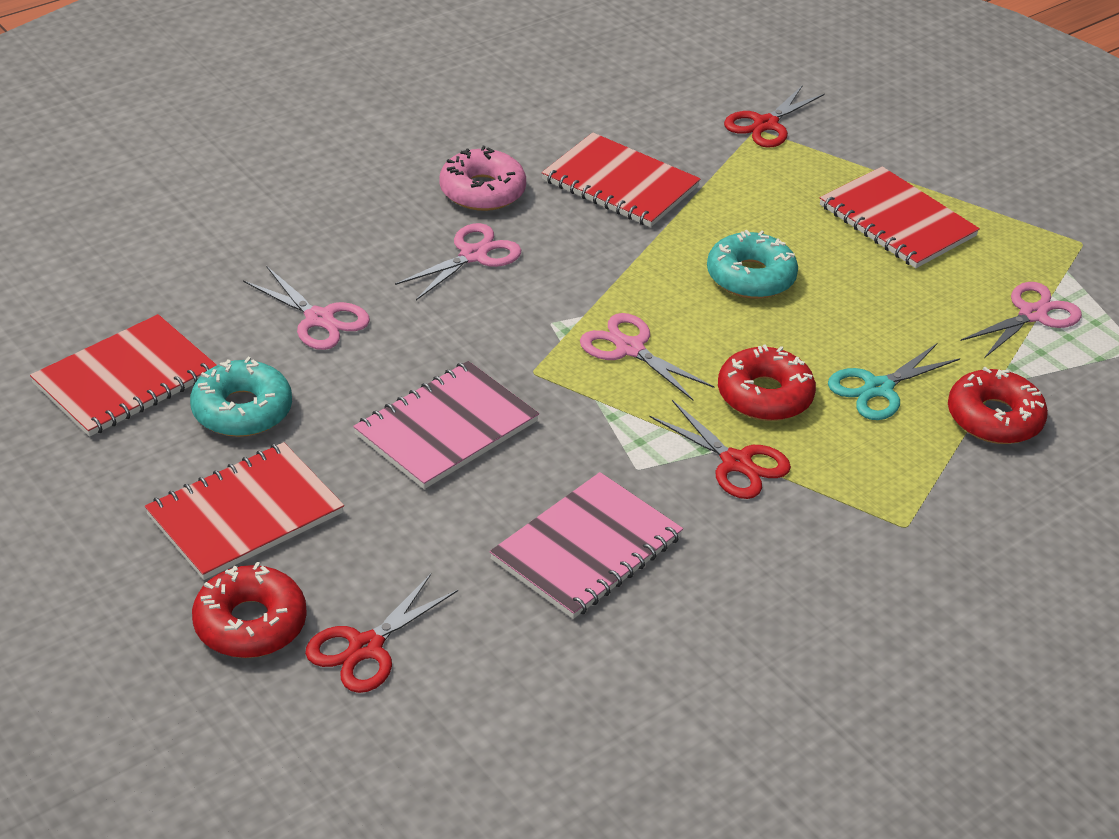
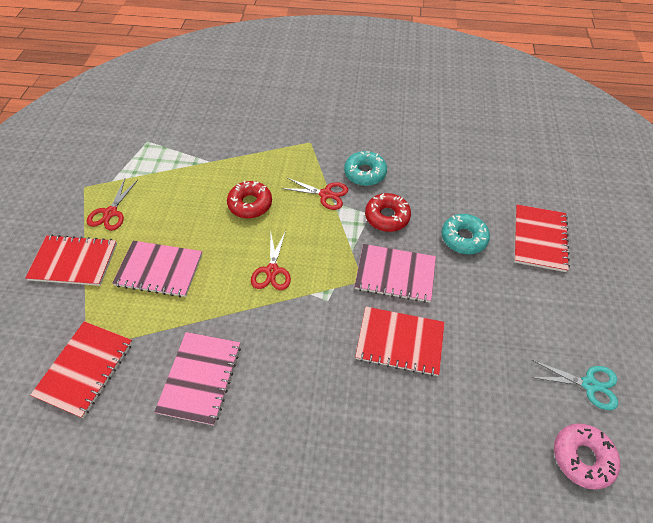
pink notebook: 2 -> 3
pink scissors: 4 -> 0
red donut: 3 -> 2

